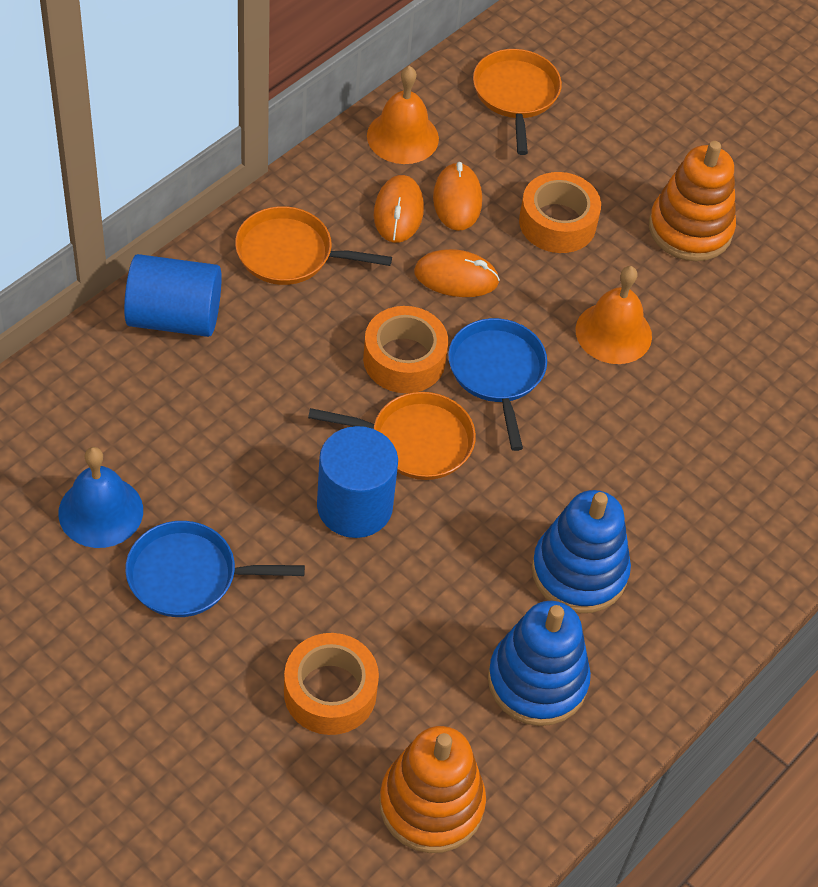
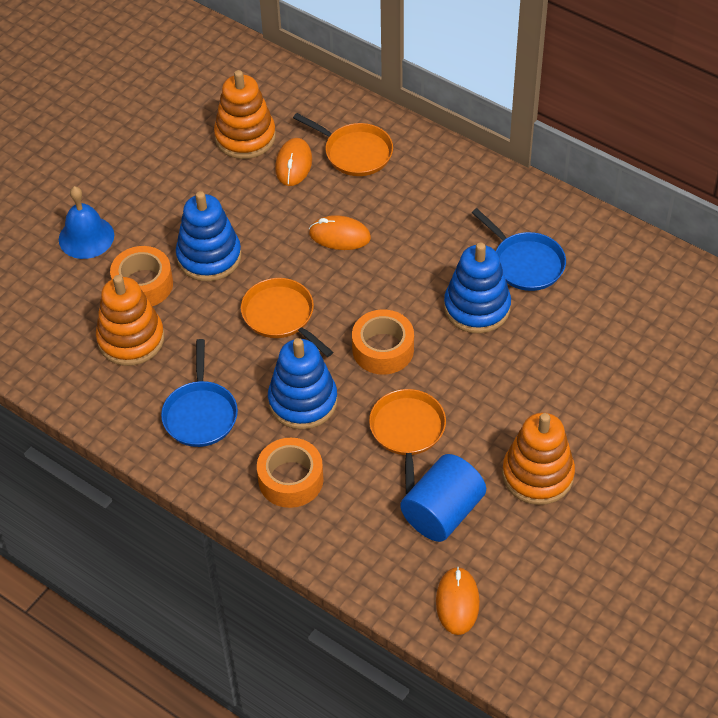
blue cylinder: 2 -> 1
blue stacking toy: 2 -> 3
orange bell: 2 -> 0
orange stacking toy: 2 -> 3

